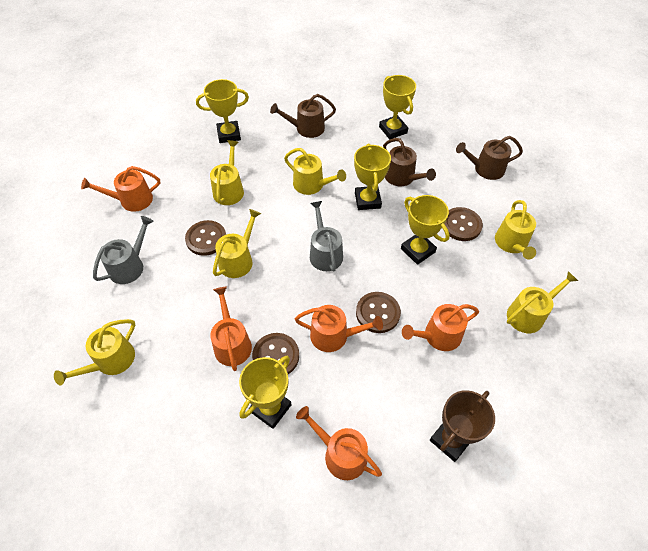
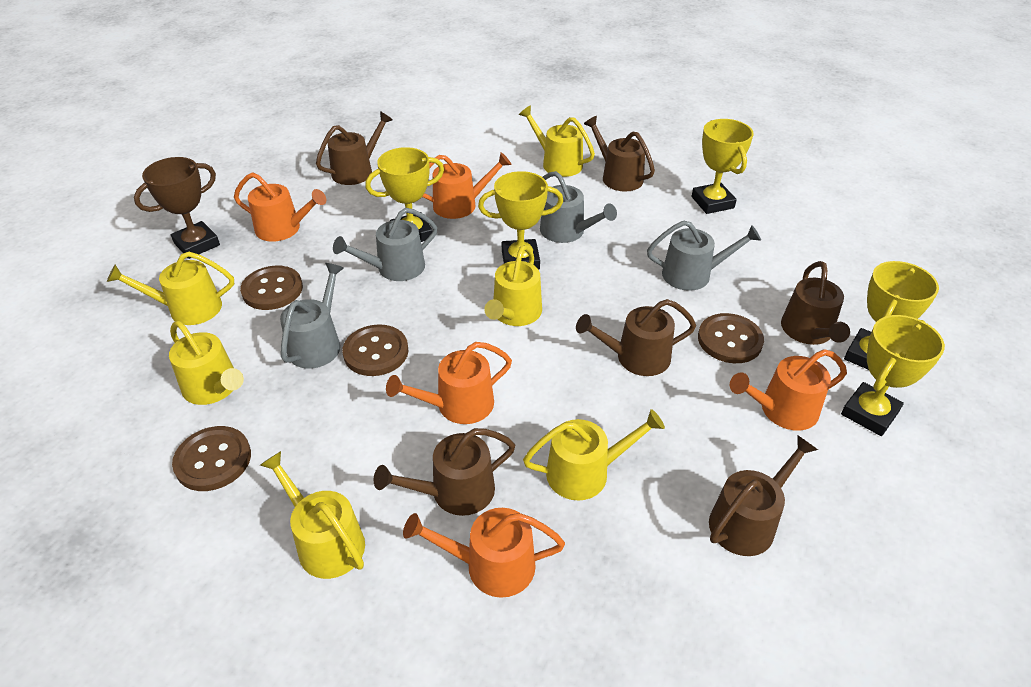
brown watering can: 3 -> 6
grey watering can: 2 -> 4

